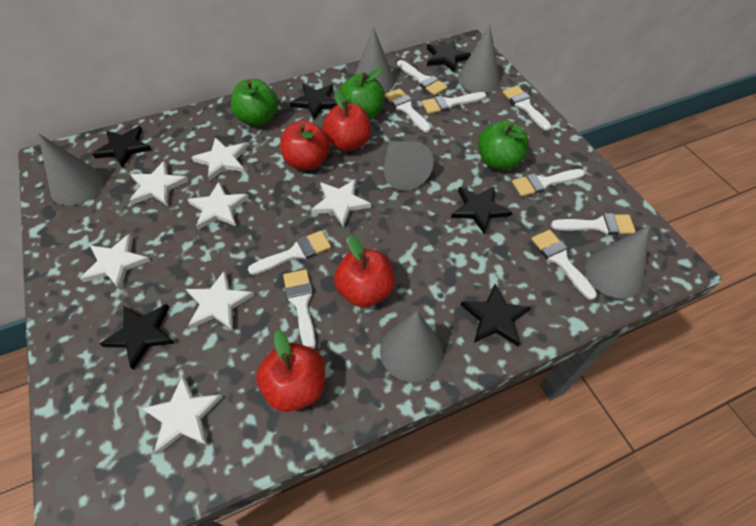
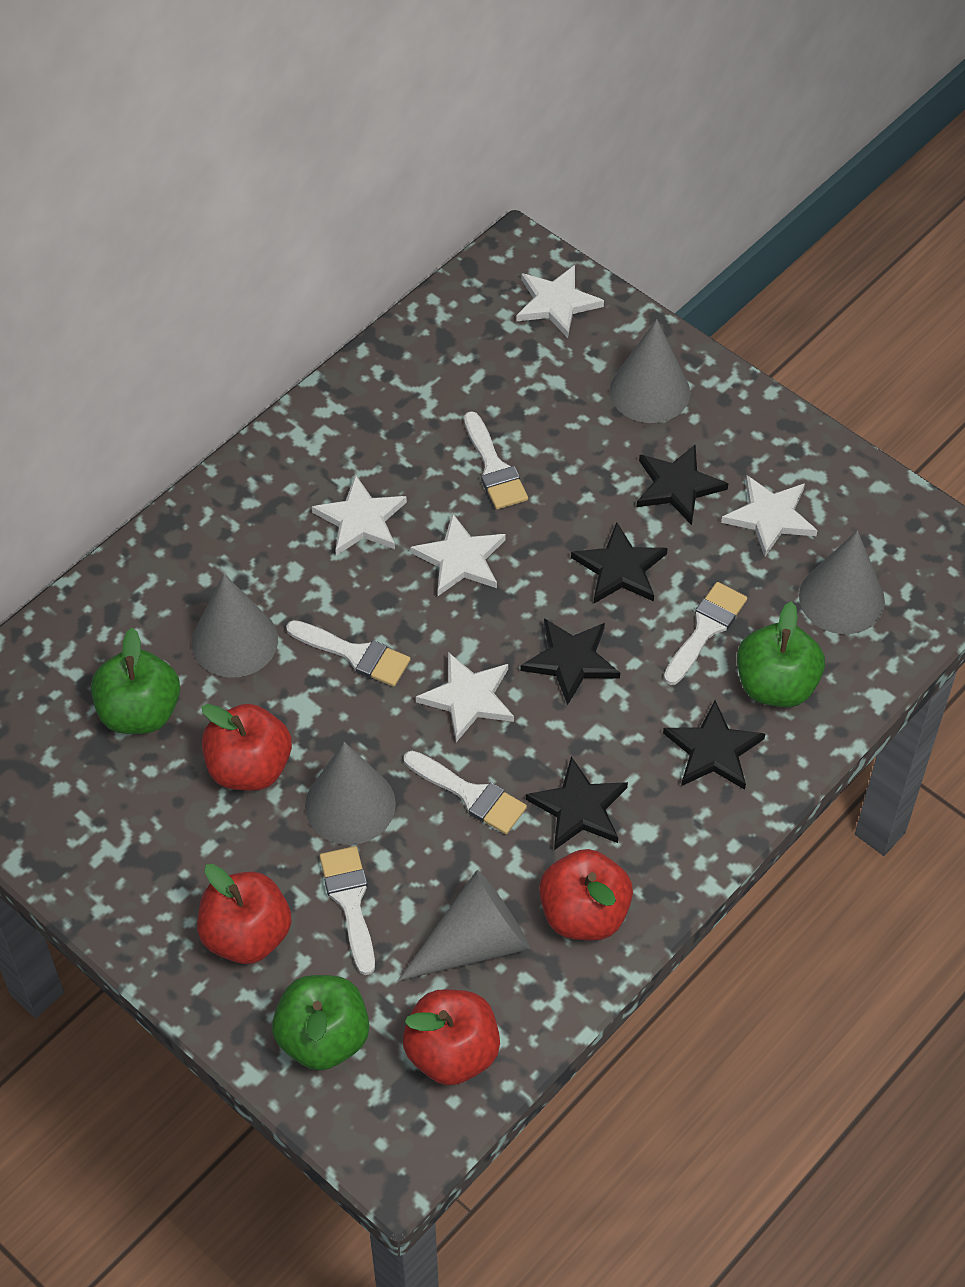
black star: 6 -> 5
grey cone: 6 -> 5
white brush: 9 -> 5
white star: 7 -> 5

